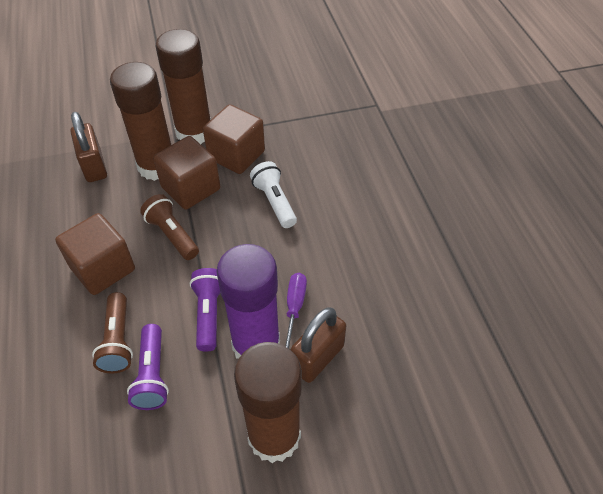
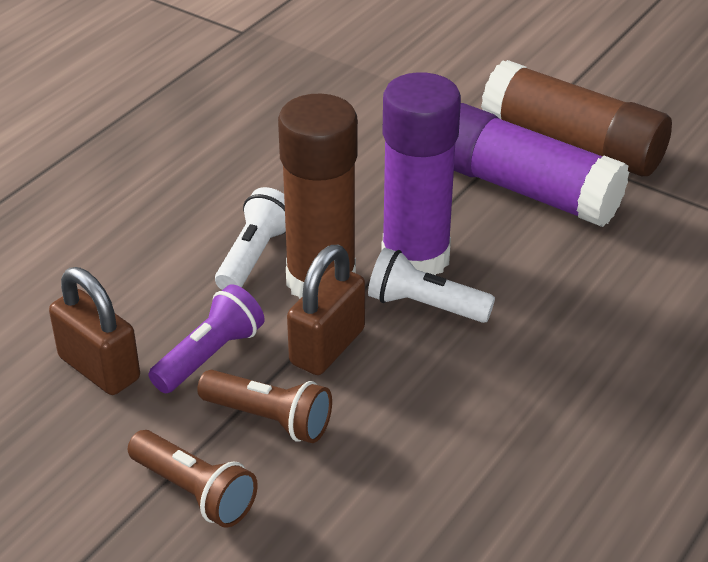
brown cube: 3 -> 0
brown glue stick: 3 -> 2
purple flashlight: 2 -> 1
purple glue stick: 1 -> 2
purple screwdriver: 1 -> 0
white flashlight: 1 -> 2

